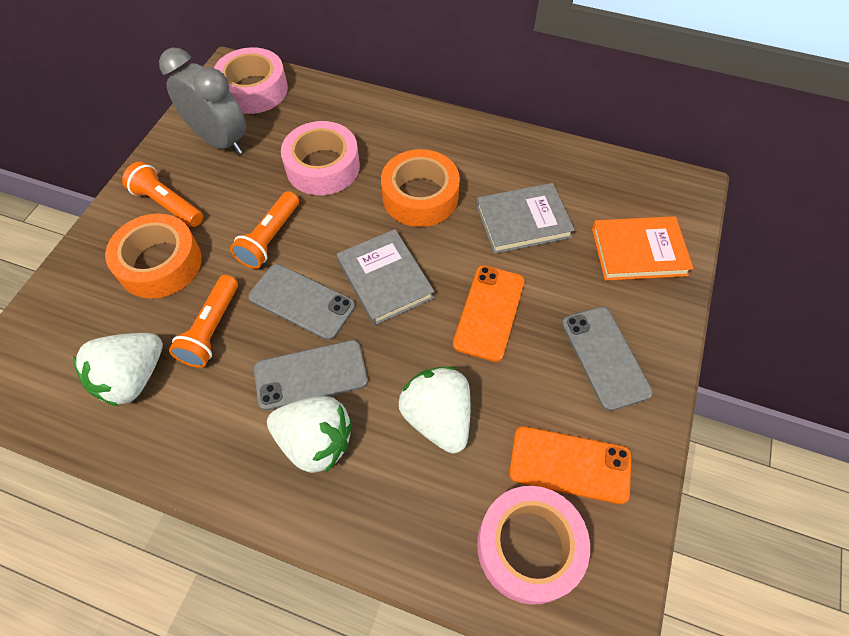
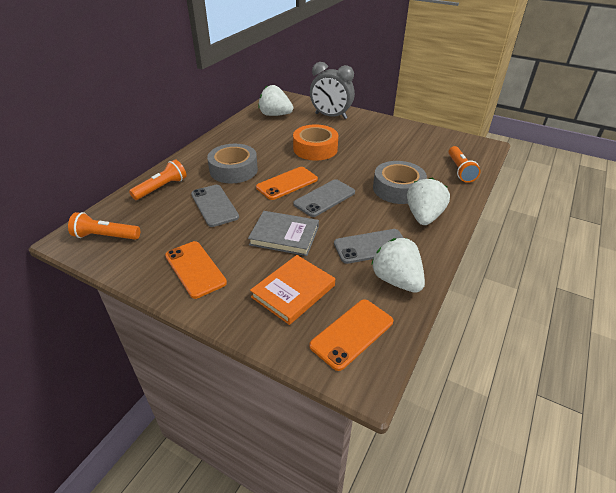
grey book: 2 -> 1
grey tape: 0 -> 2
orange phone: 2 -> 3
orange tape: 2 -> 1
pink tape: 3 -> 0

